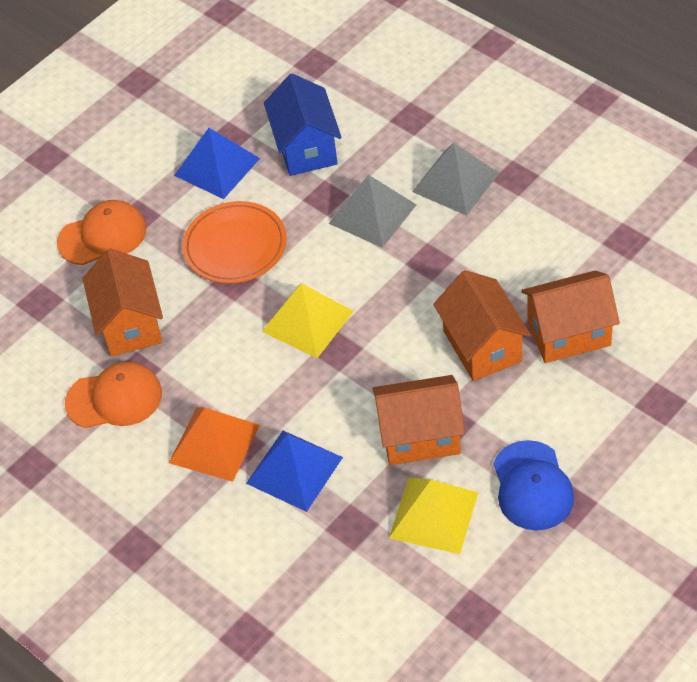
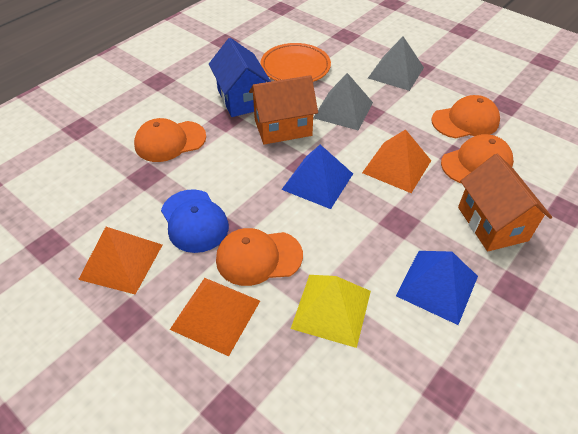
orange cap: 2 -> 4
orange house: 4 -> 2
orange pyramid: 1 -> 3
yellow pyramid: 2 -> 1

